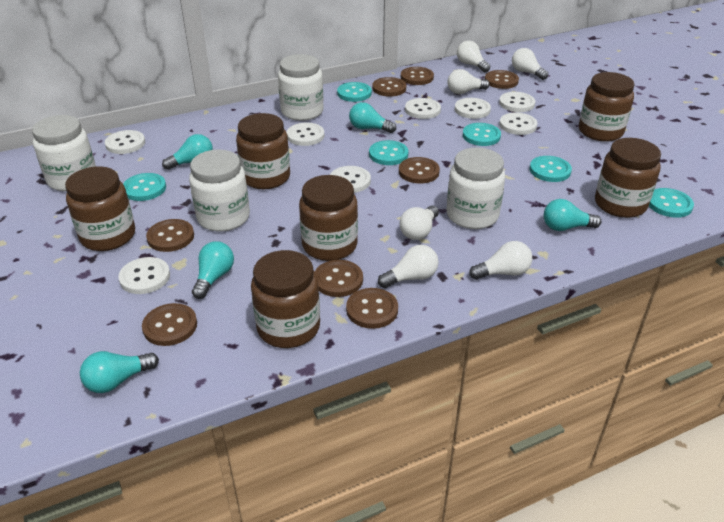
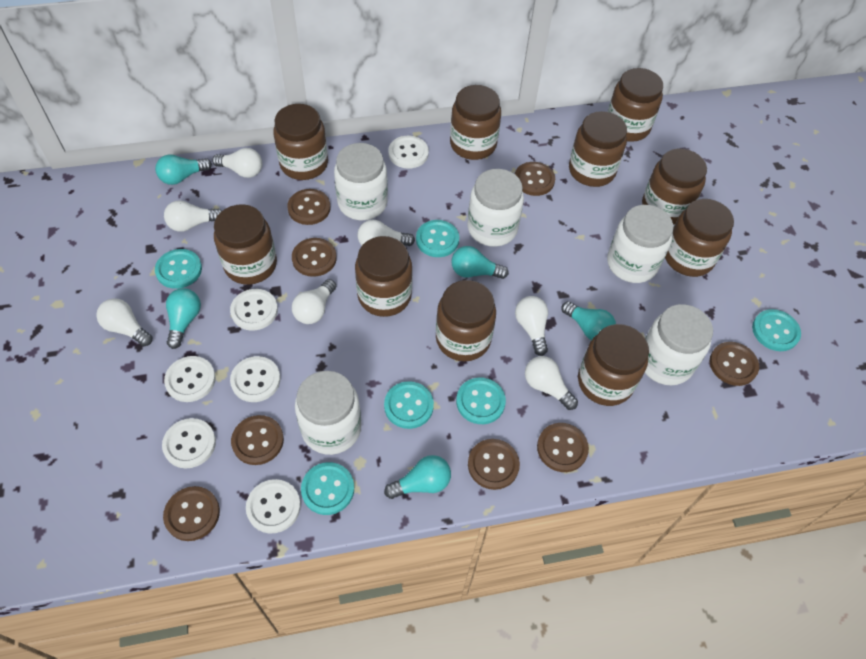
brown jar: 6 -> 10
white button: 8 -> 6
white jar: 4 -> 5
white light bulb: 6 -> 7

